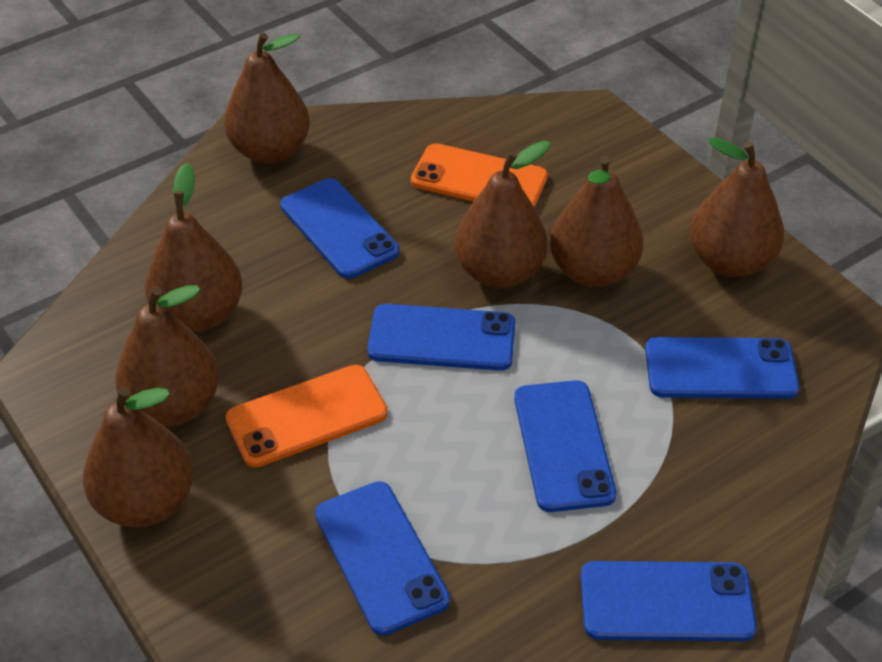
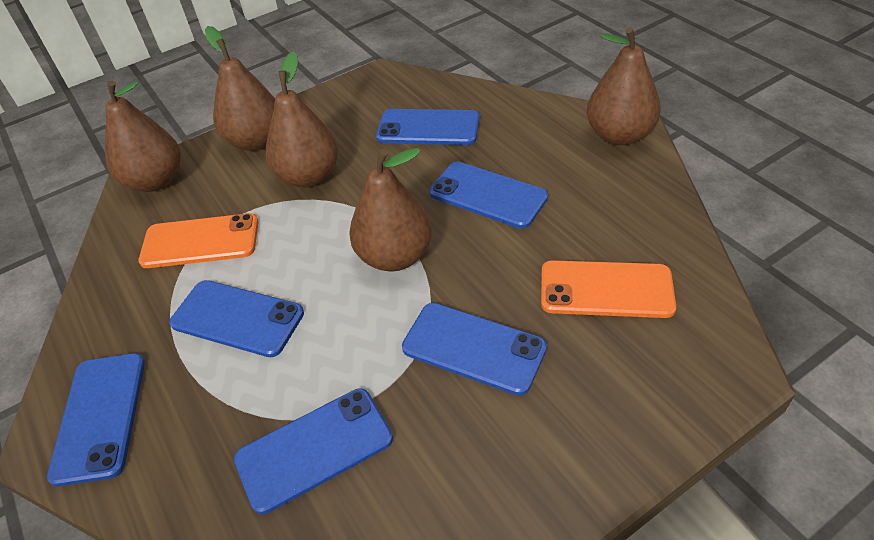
brown pear: 7 -> 5

